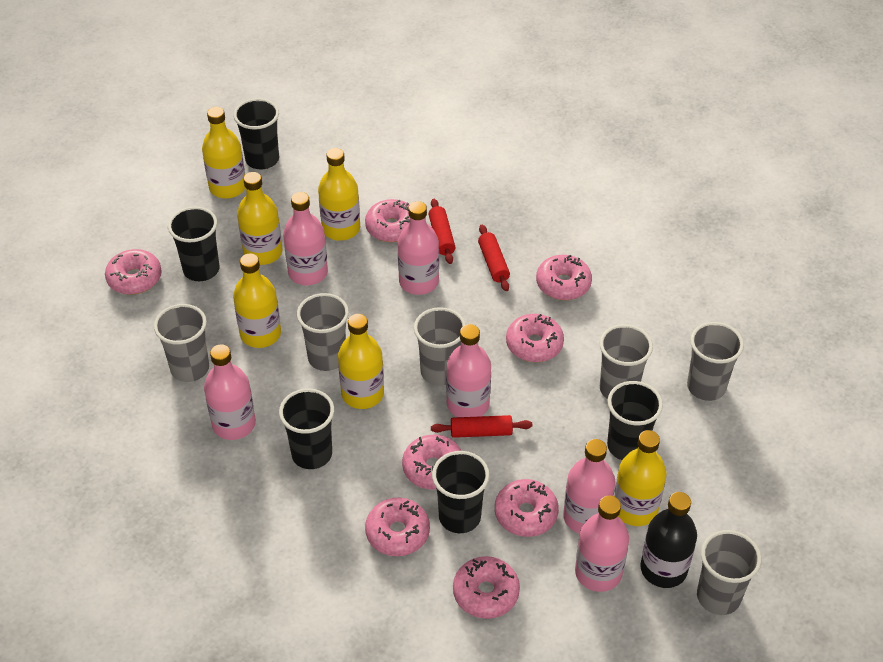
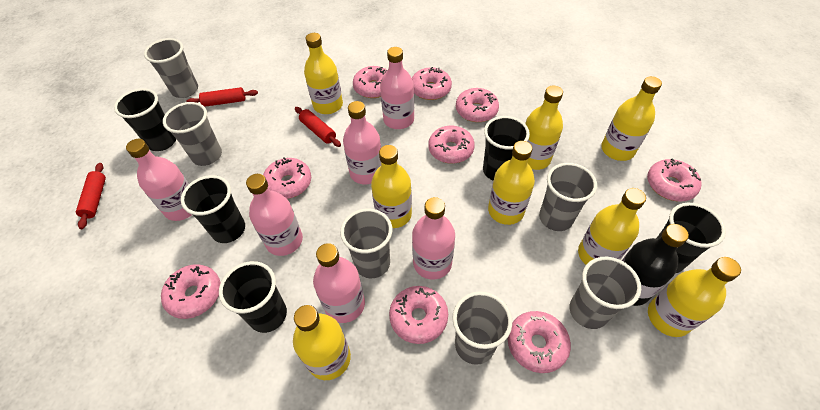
pink donut: 8 -> 9
yellow bottle: 6 -> 8

